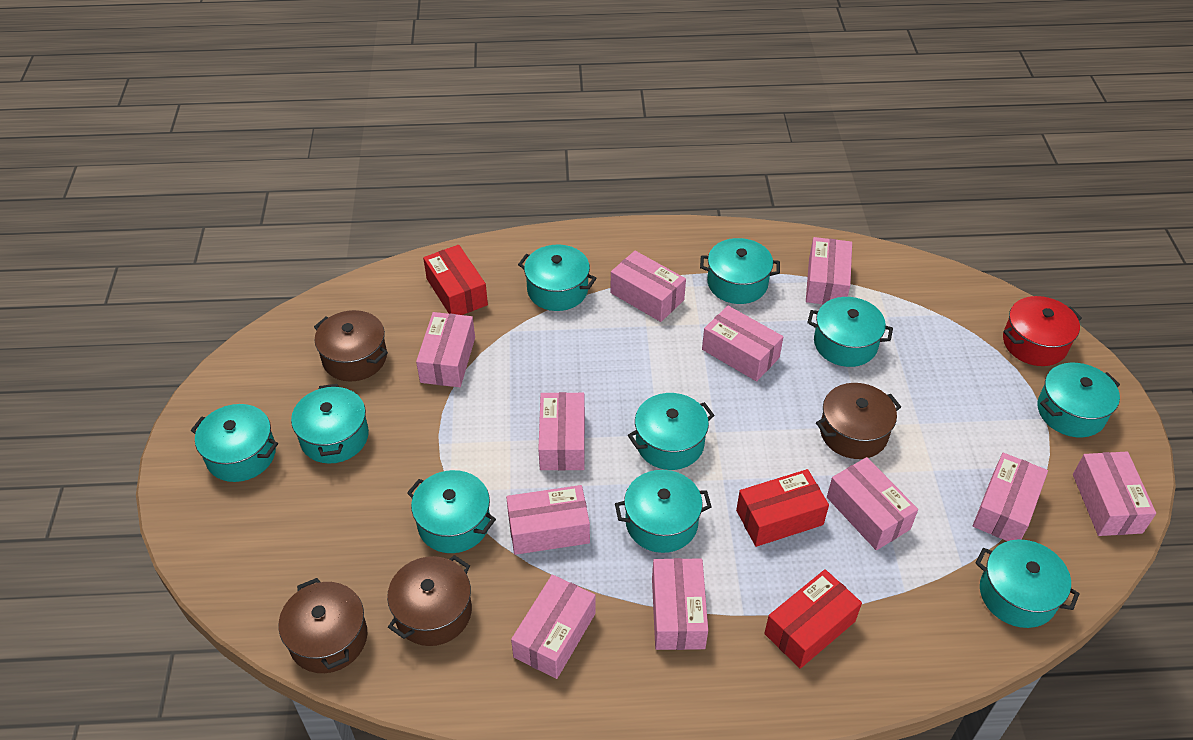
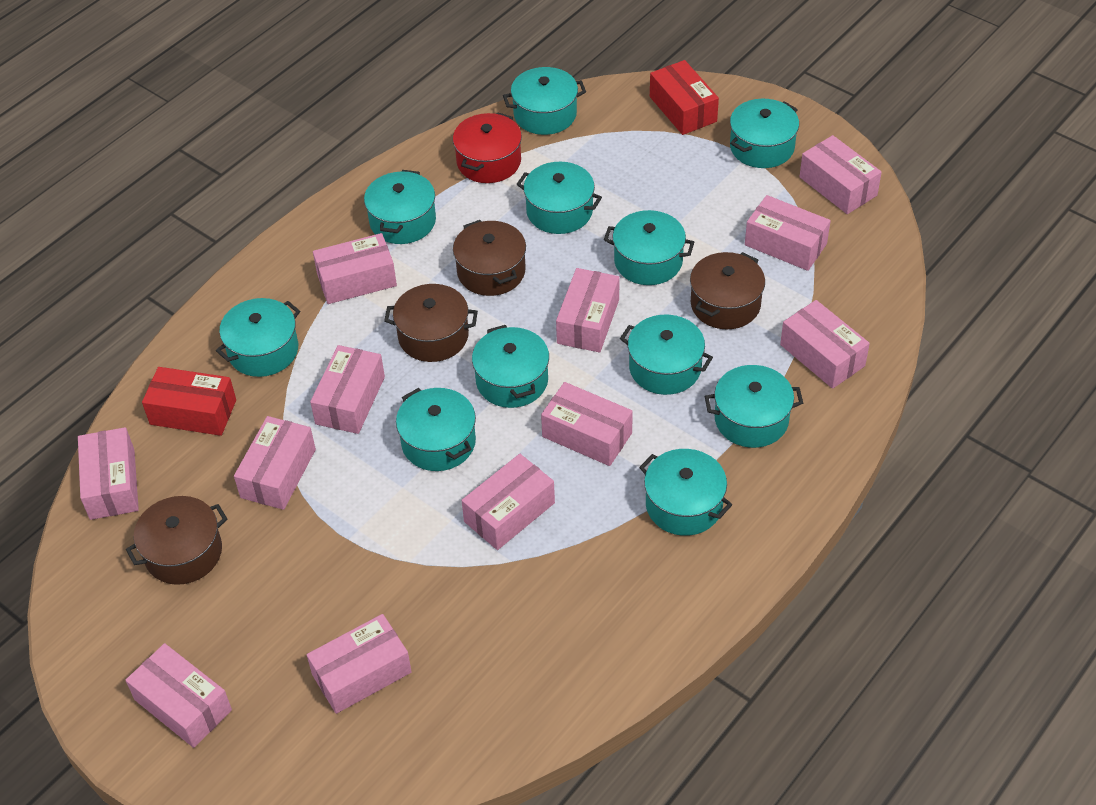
pink box: 11 -> 12
red box: 3 -> 2
turquoise pot: 10 -> 11

